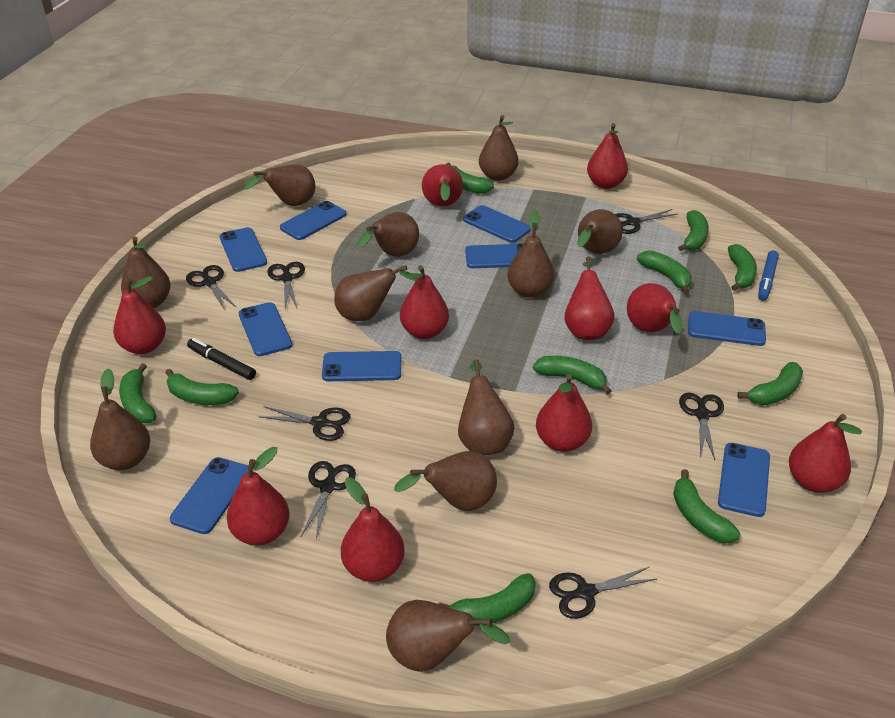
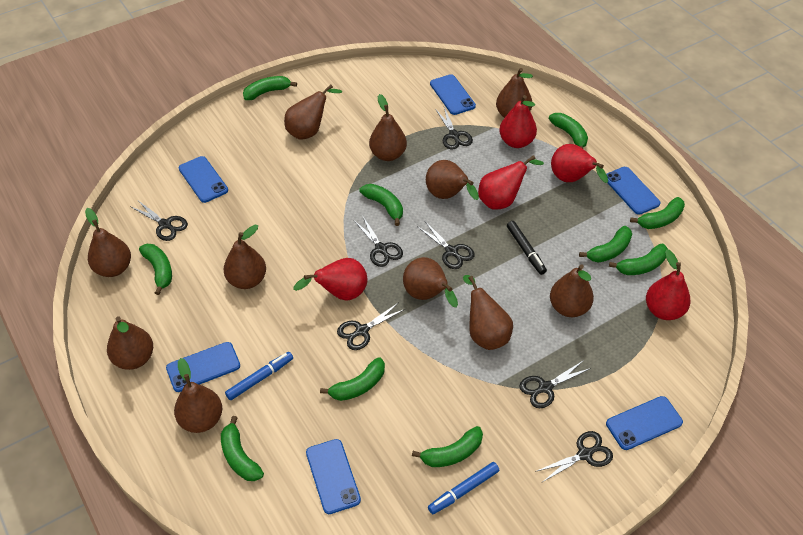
blue marker: 1 -> 2
blue phone: 9 -> 6
red pear: 10 -> 5

